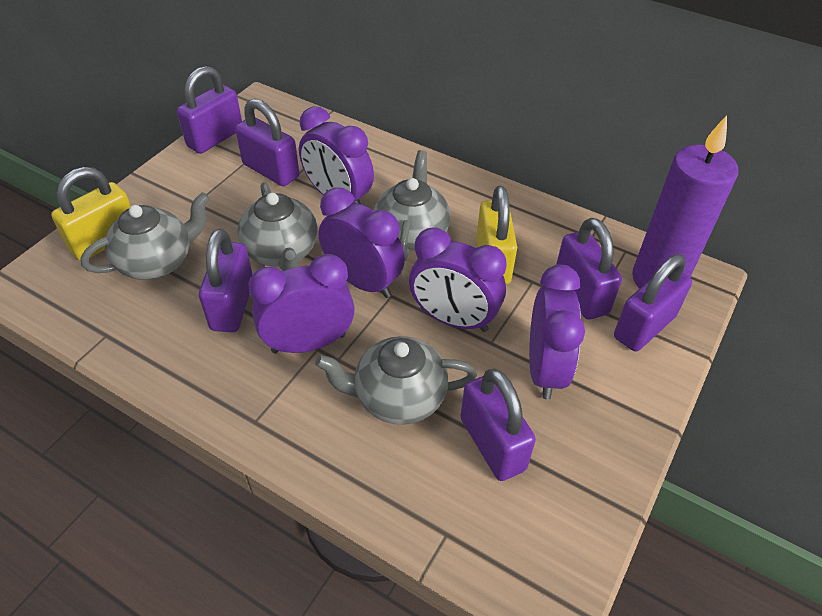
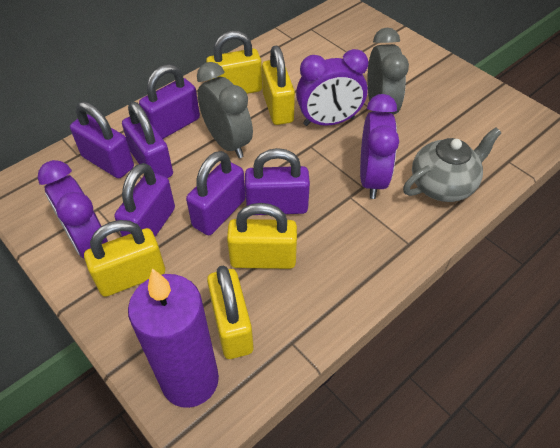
grey clock: 0 -> 2
grey teapot: 4 -> 1
purple clock: 5 -> 3
yellow padlock: 2 -> 5

